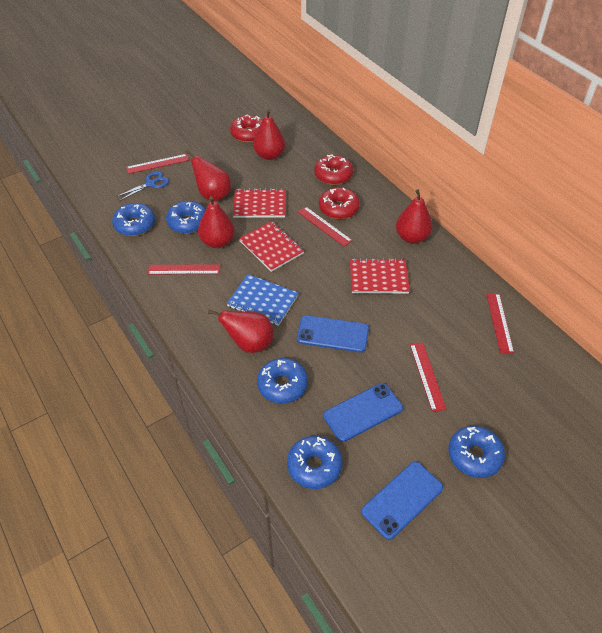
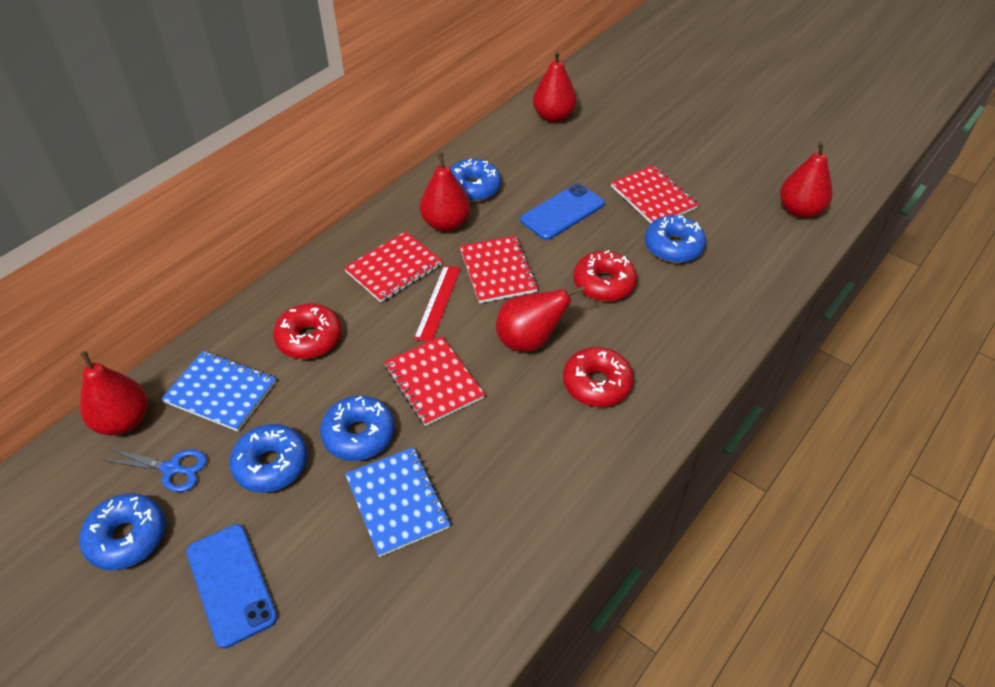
blue notebook: 1 -> 2
blue phone: 3 -> 2
red notebook: 3 -> 4
red ruler: 5 -> 1

